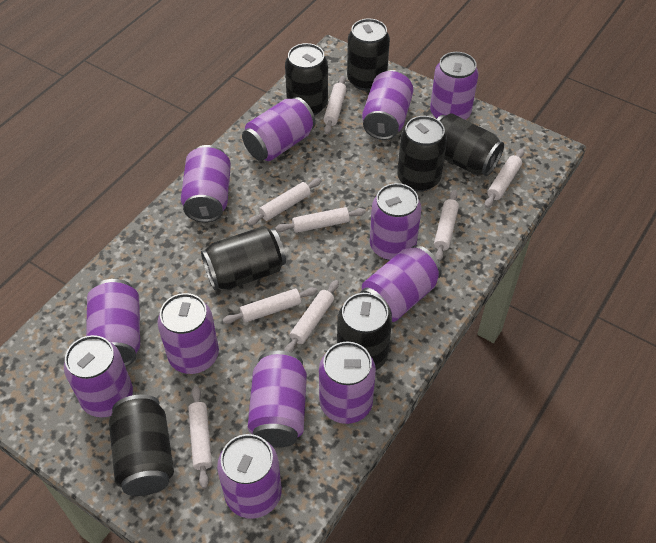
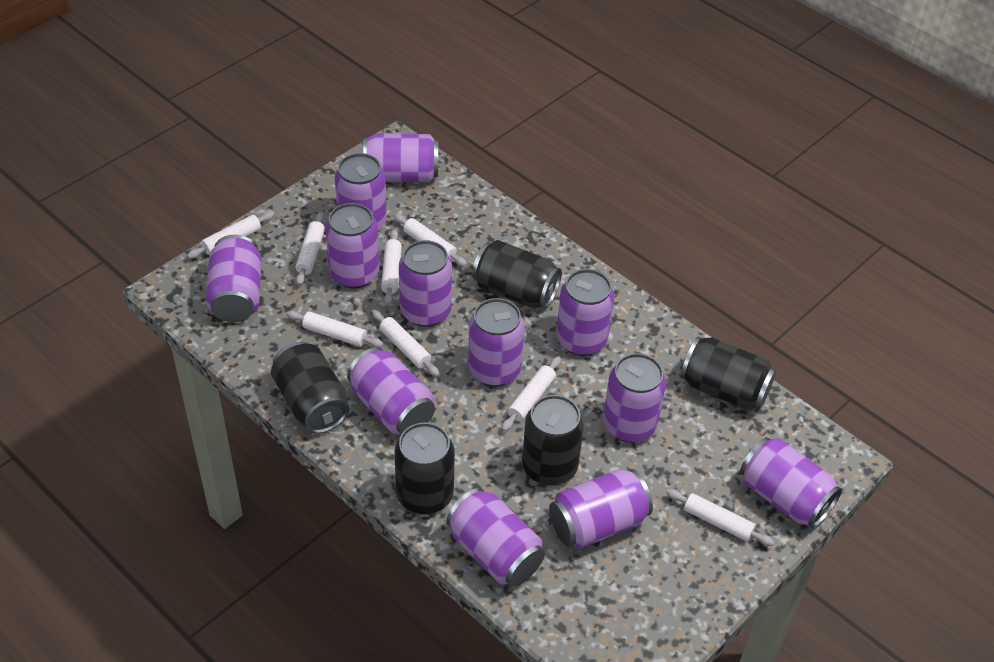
black can: 7 -> 5

